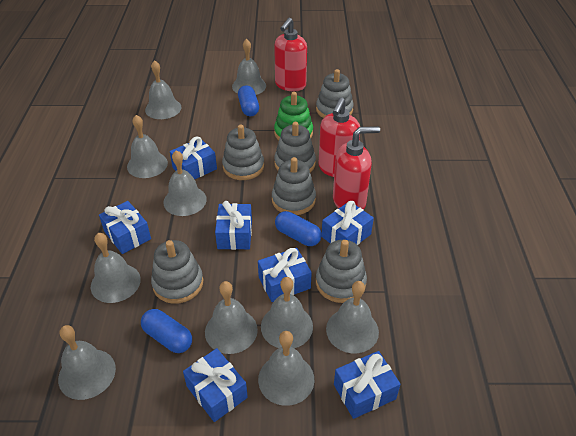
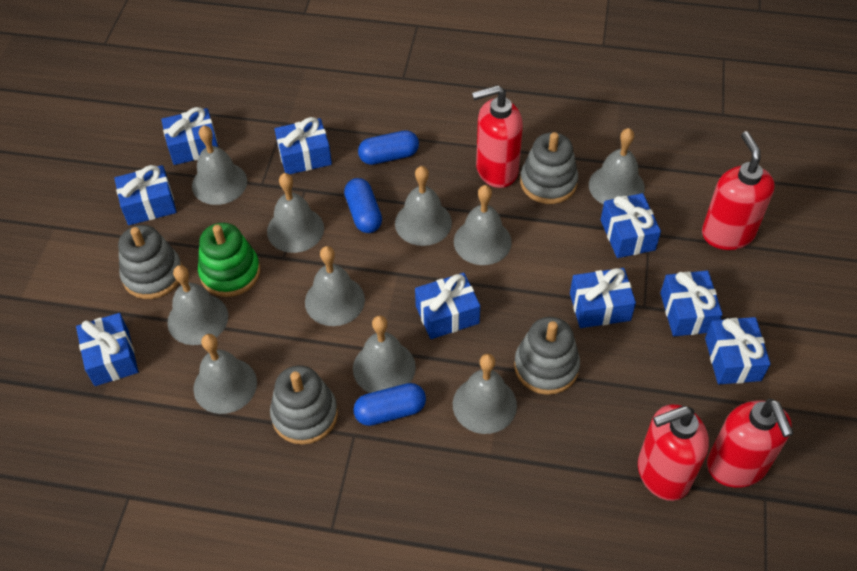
blue gift: 7 -> 9
grey stacking toy: 6 -> 4
red soap dispenser: 3 -> 4

